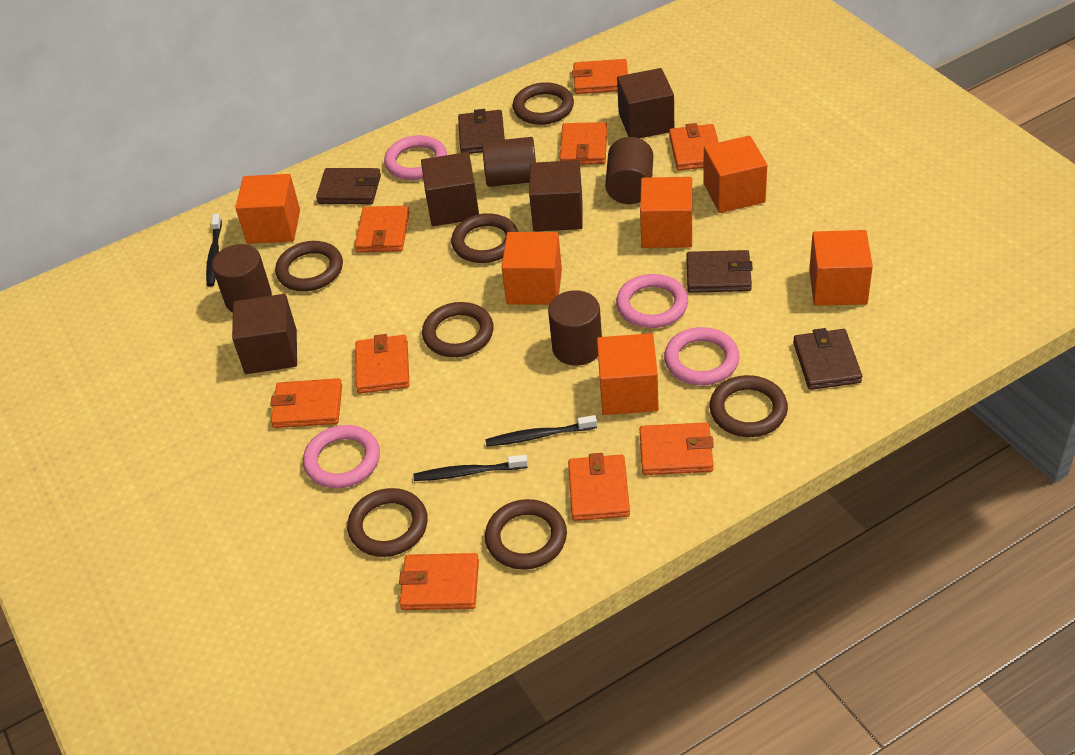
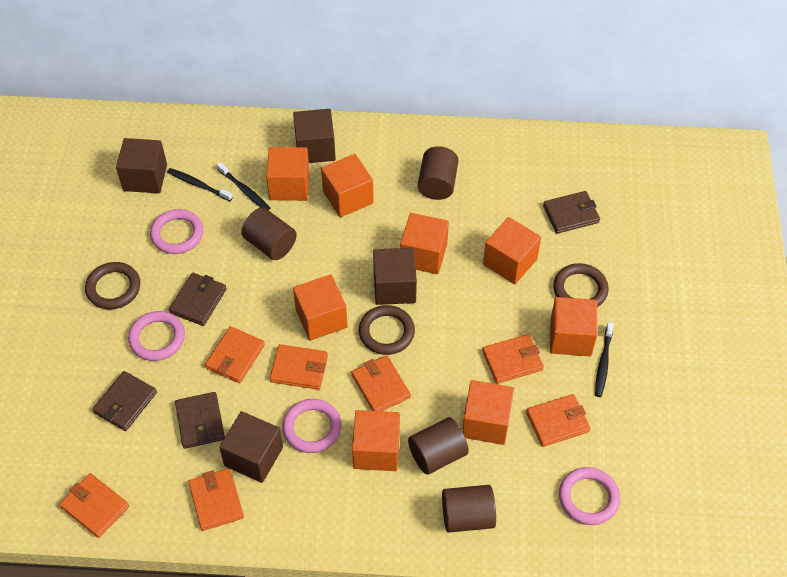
brown ring: 7 -> 3
orange cube: 6 -> 8
orange wallet: 9 -> 7

